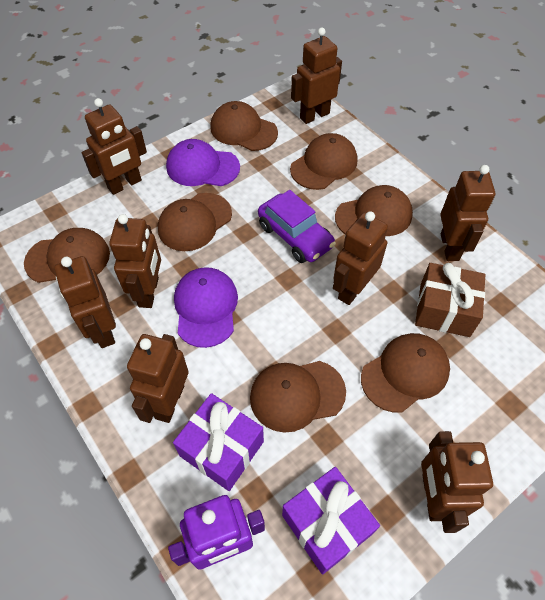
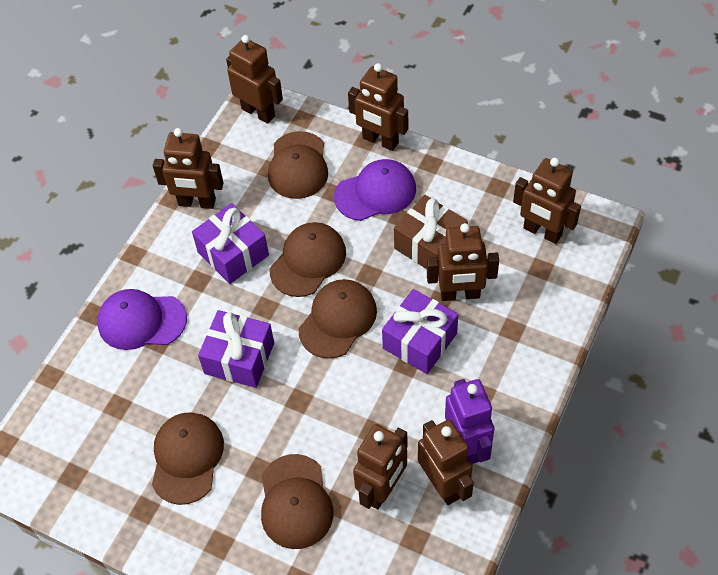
brown cap: 7 -> 5
brown robot: 8 -> 7
purple car: 1 -> 0
purple gift: 2 -> 3

